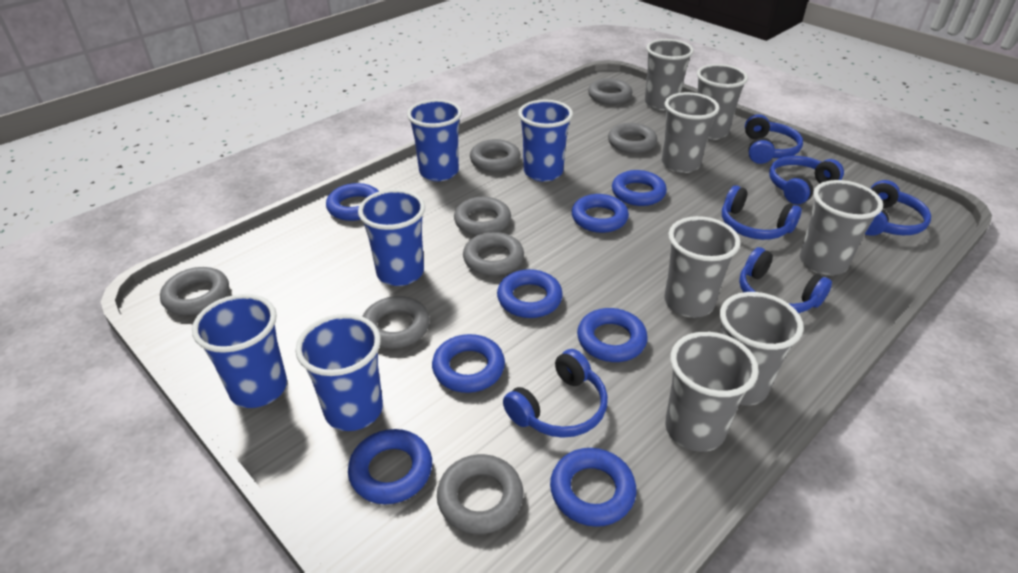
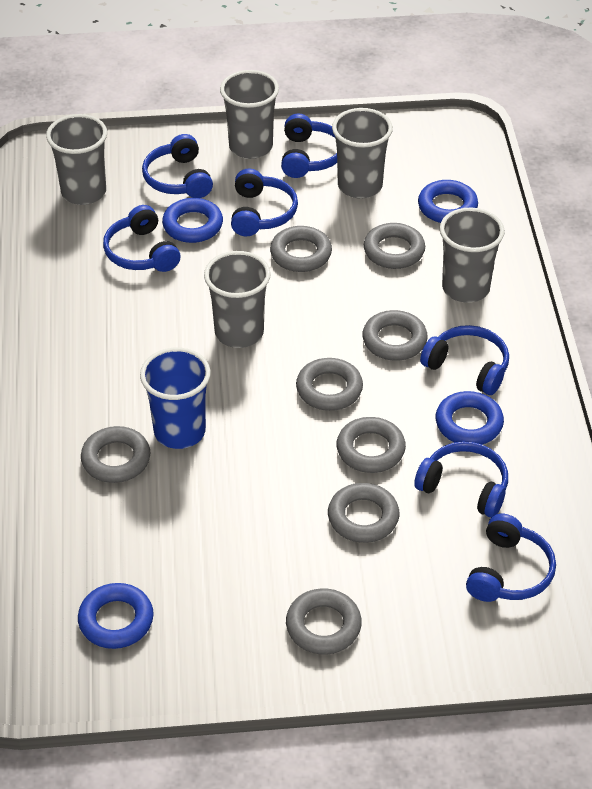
blue cup: 5 -> 1
blue headphones: 6 -> 7
blue ring: 8 -> 4
grey cup: 7 -> 5

